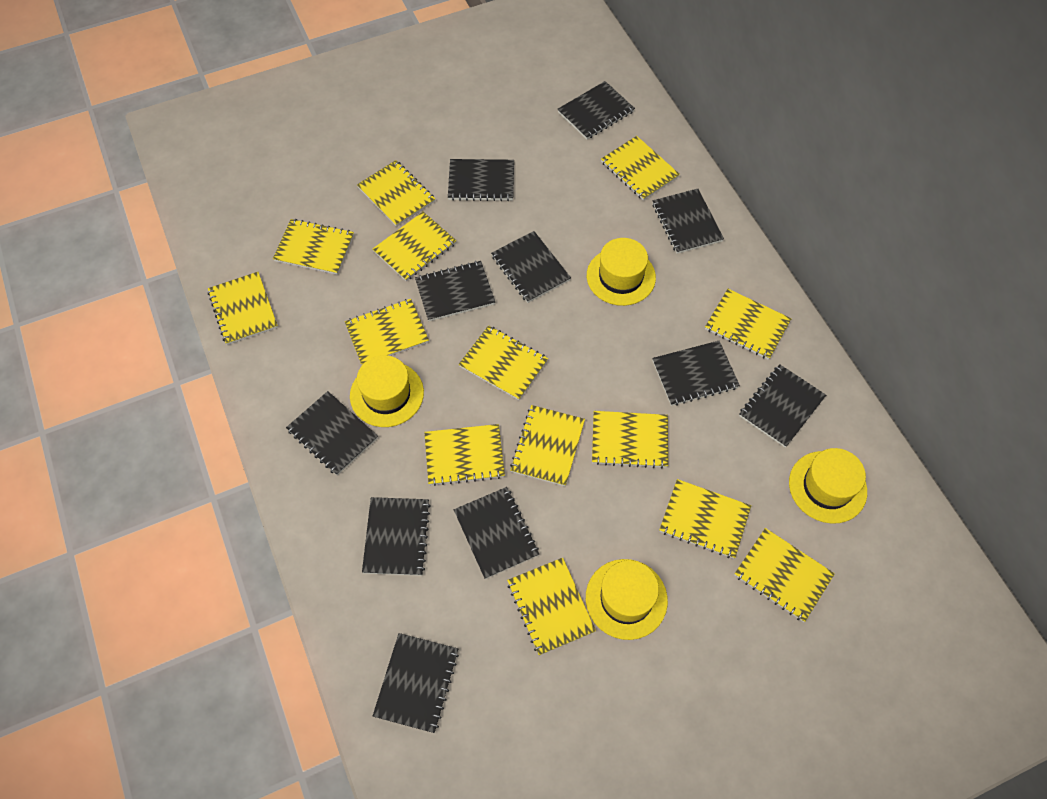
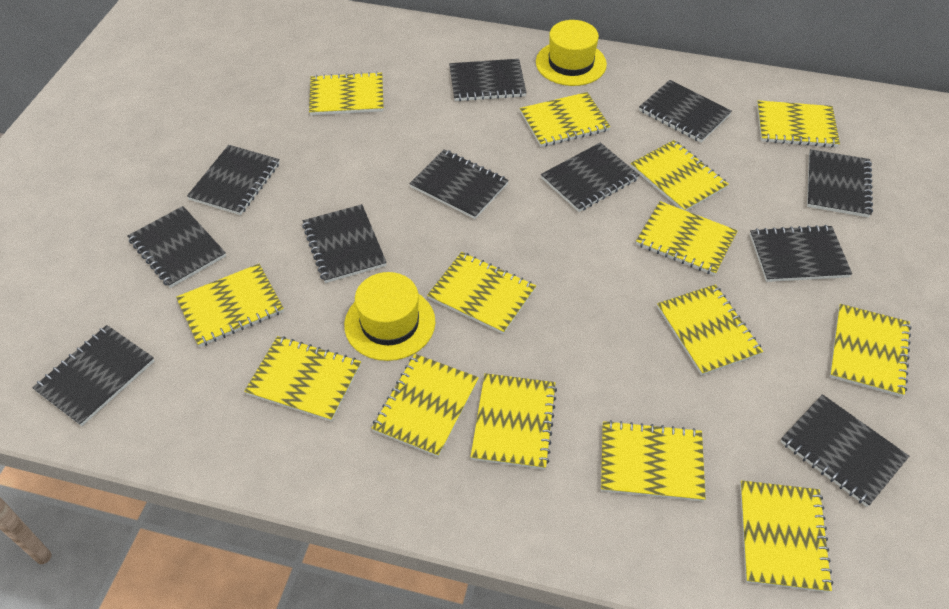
yellow hat: 4 -> 2

